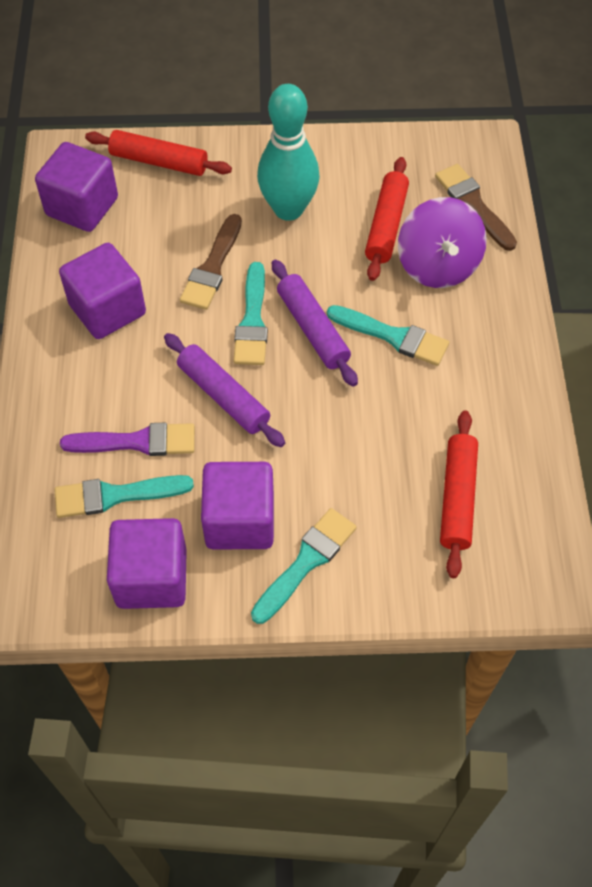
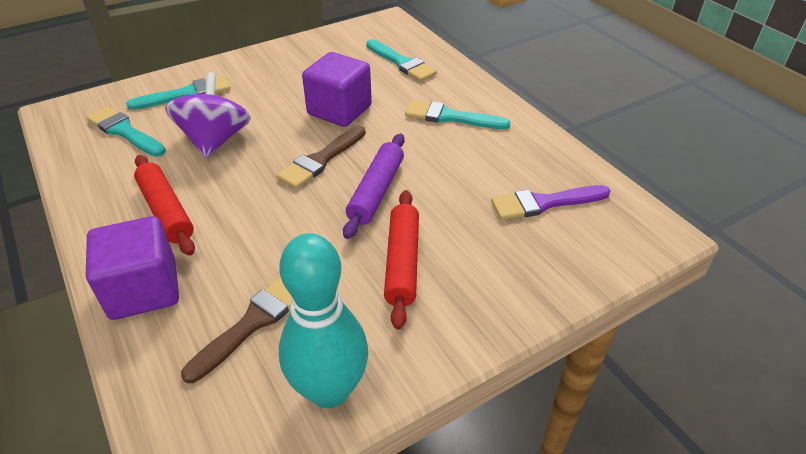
purple cube: 4 -> 2
purple rolling pin: 2 -> 1
red rolling pin: 3 -> 2

